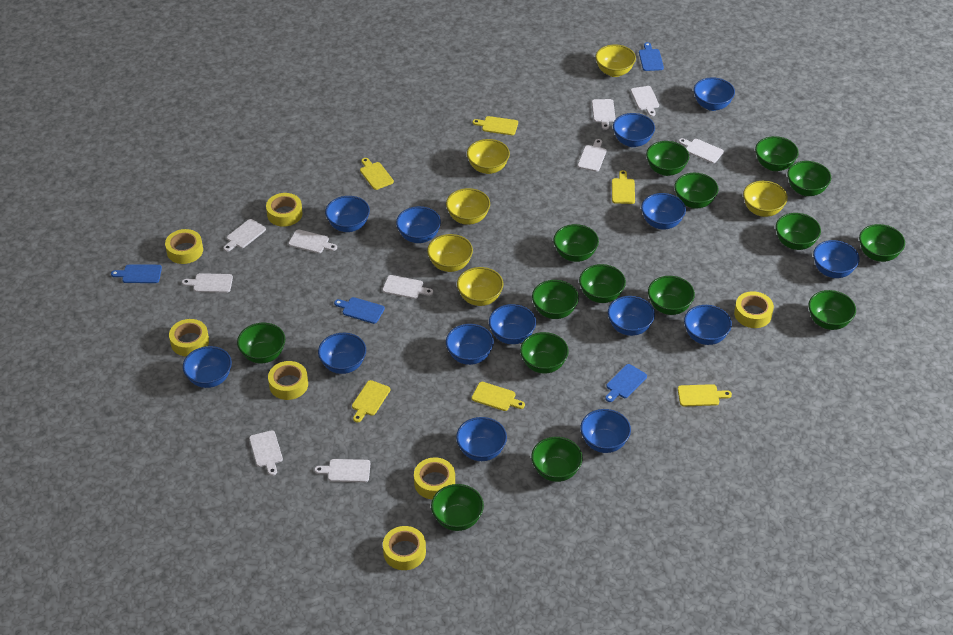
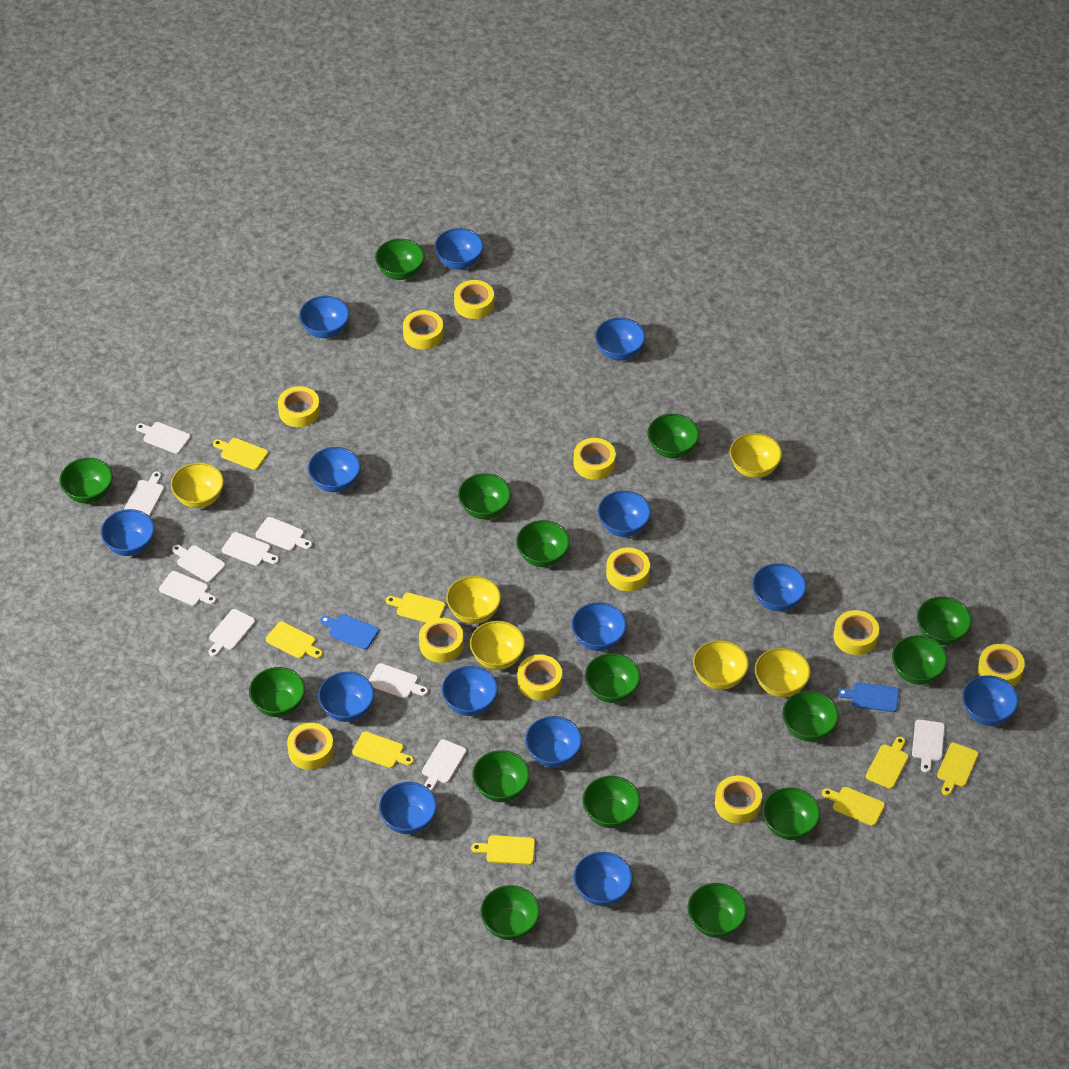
blue cutting board: 4 -> 2
yellow cutting board: 6 -> 8
yellow tape: 7 -> 11

